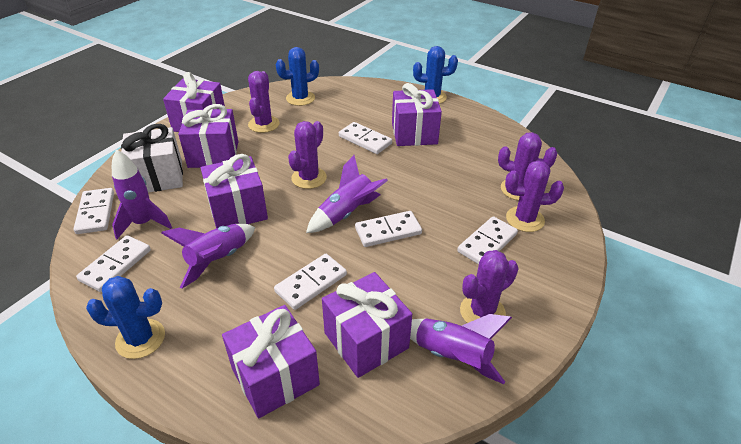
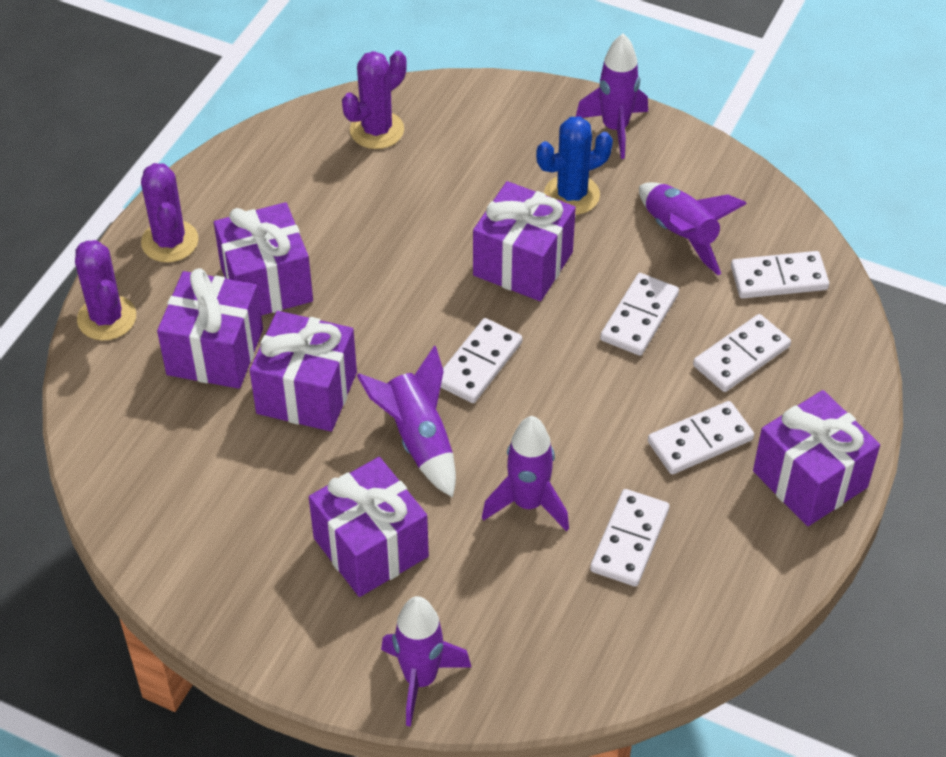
blue cactus: 3 -> 1
purple cactus: 5 -> 3
purple rocket: 4 -> 5
white gift: 1 -> 0

